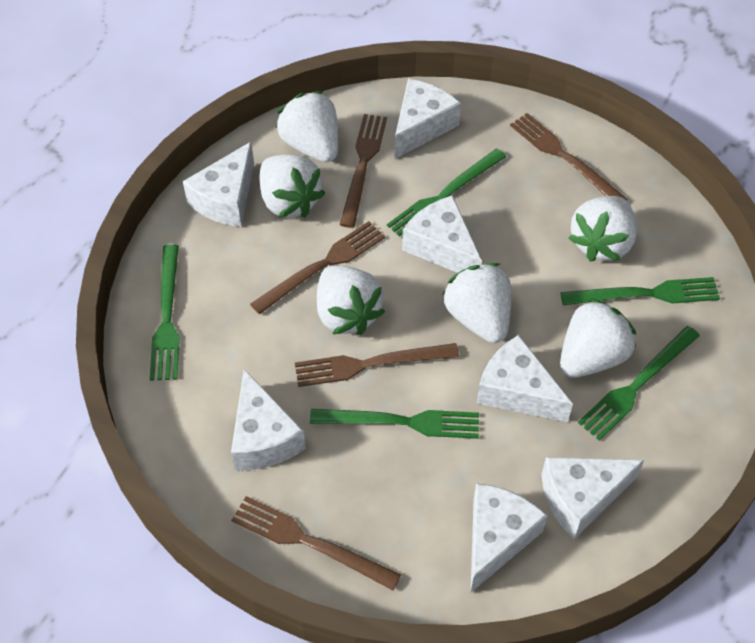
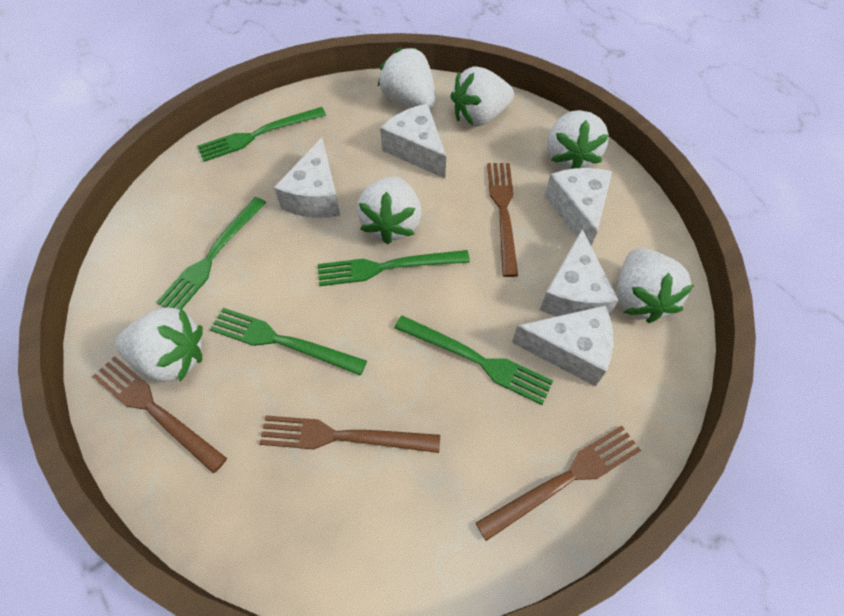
brown fork: 5 -> 4
white cheese: 7 -> 5

